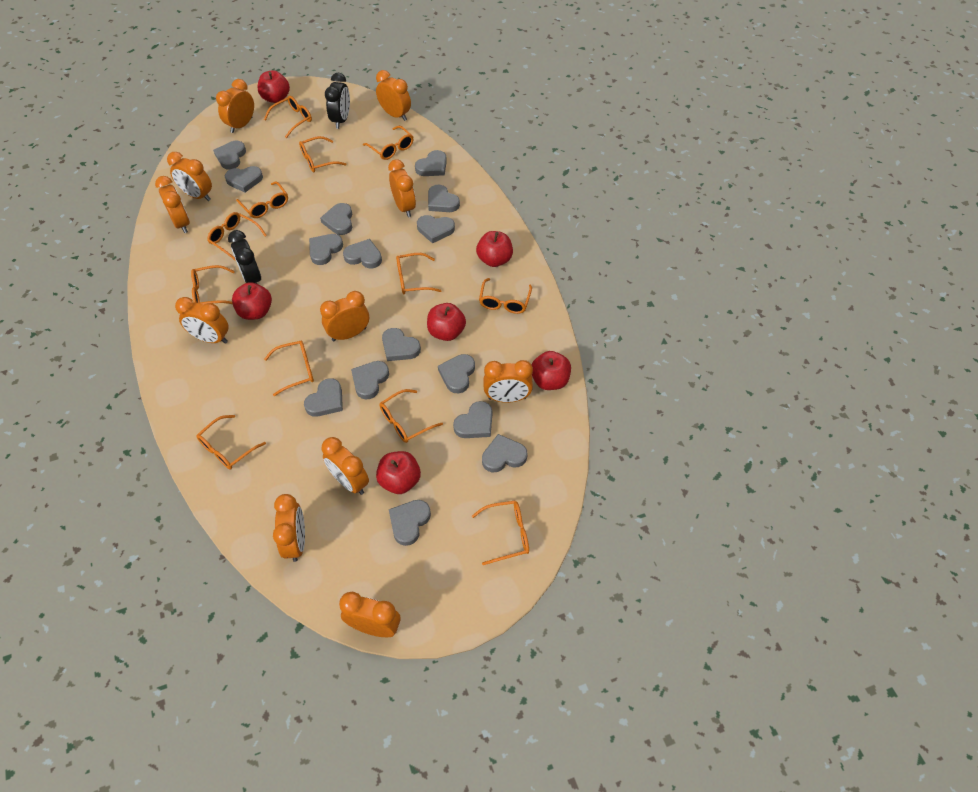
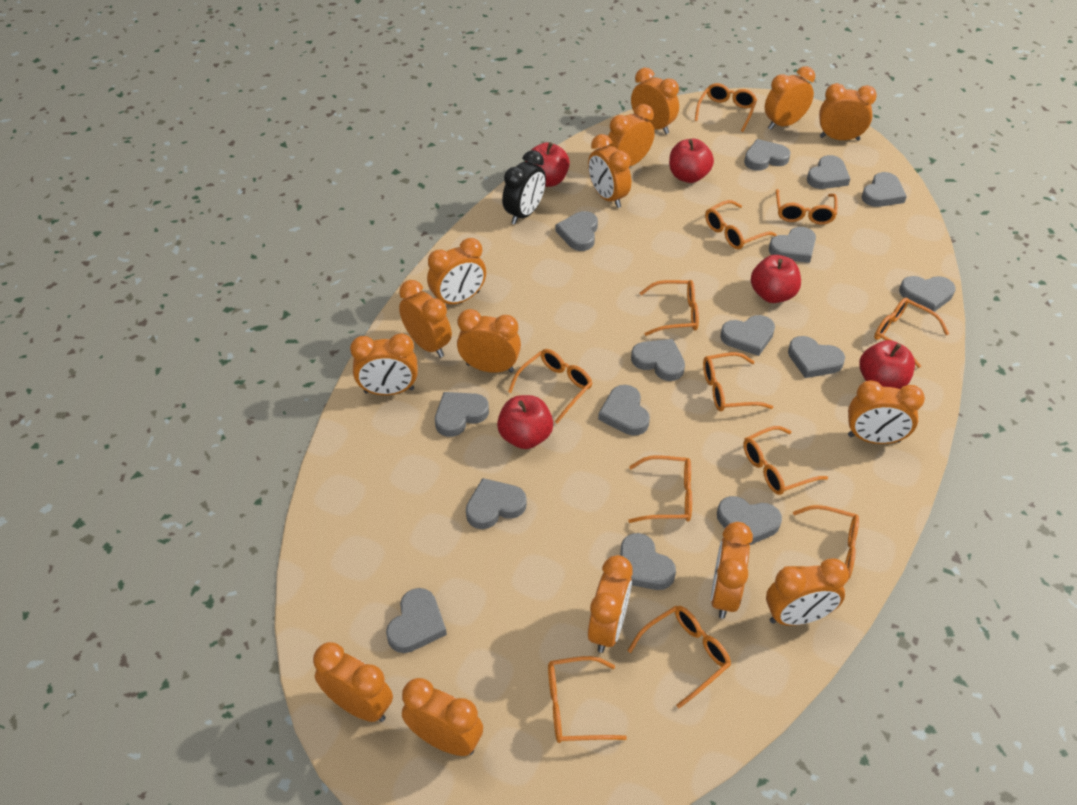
black clock: 2 -> 1
orange clock: 11 -> 15
red apple: 6 -> 5

